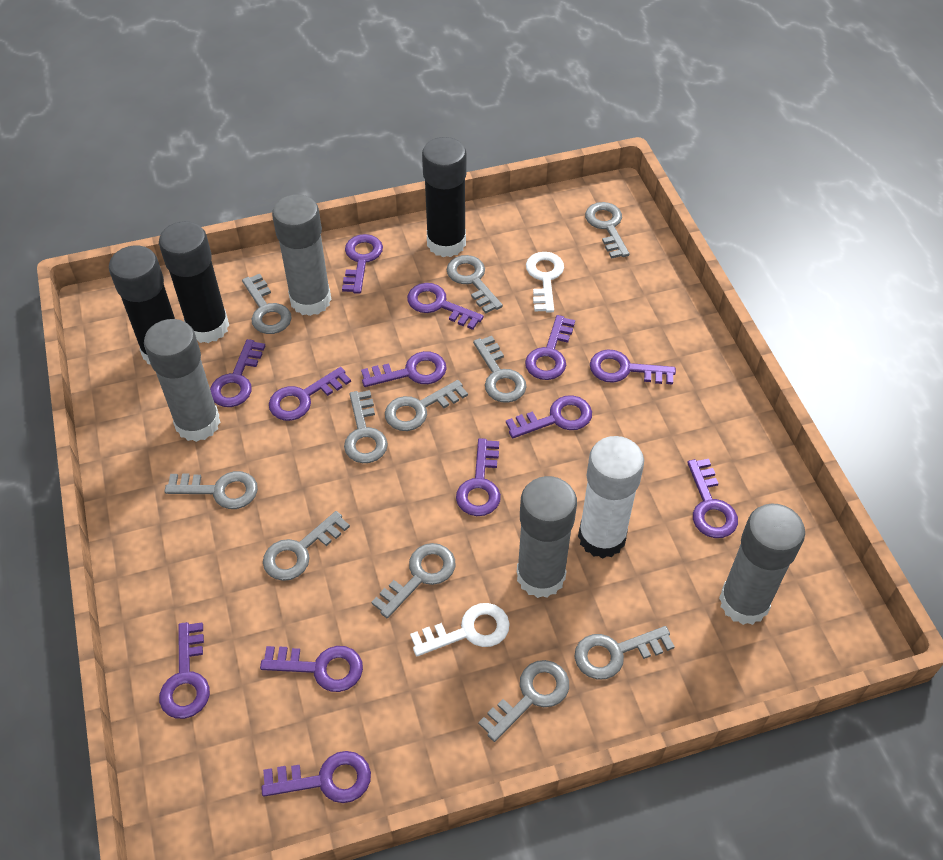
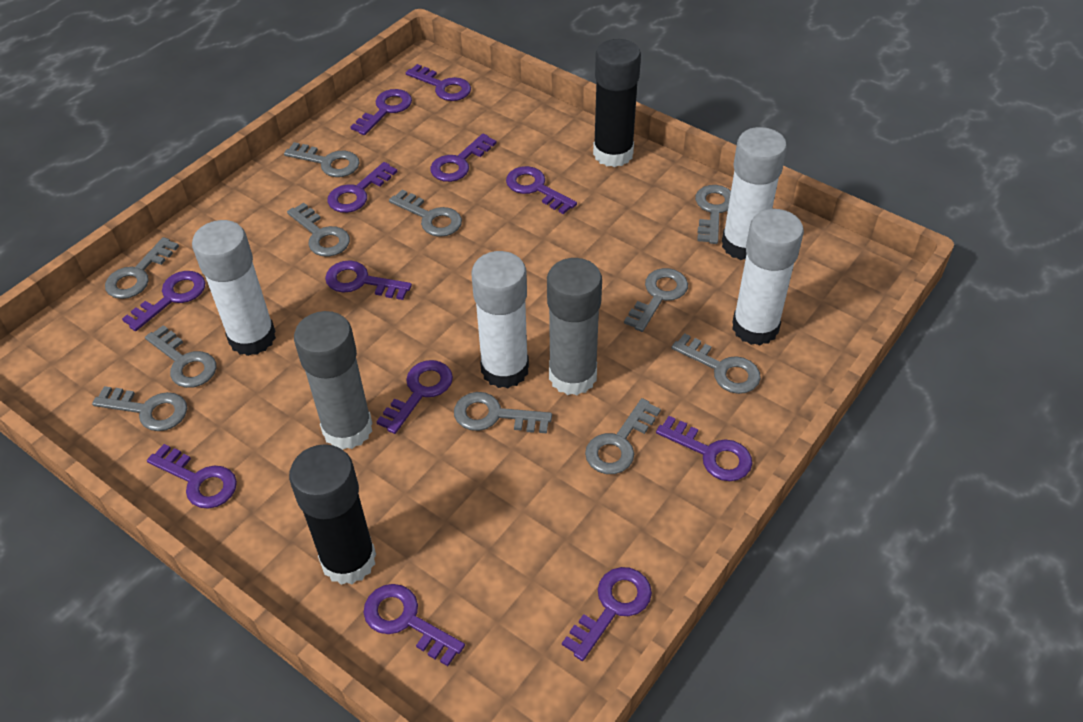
black glue stick: 3 -> 2
grey glue stick: 4 -> 2
purple key: 13 -> 12
white glue stick: 1 -> 4
white key: 2 -> 0

